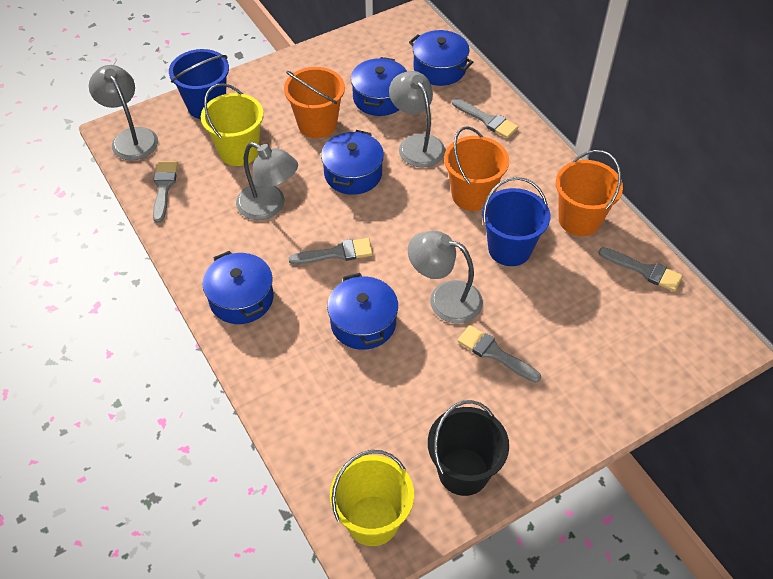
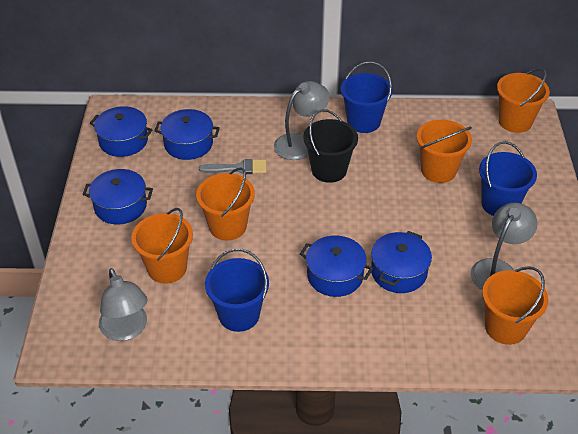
blue bucket: 2 -> 3
grey brush: 5 -> 1
grey lamp: 4 -> 3
orange bucket: 3 -> 5
yellow bucket: 2 -> 0

